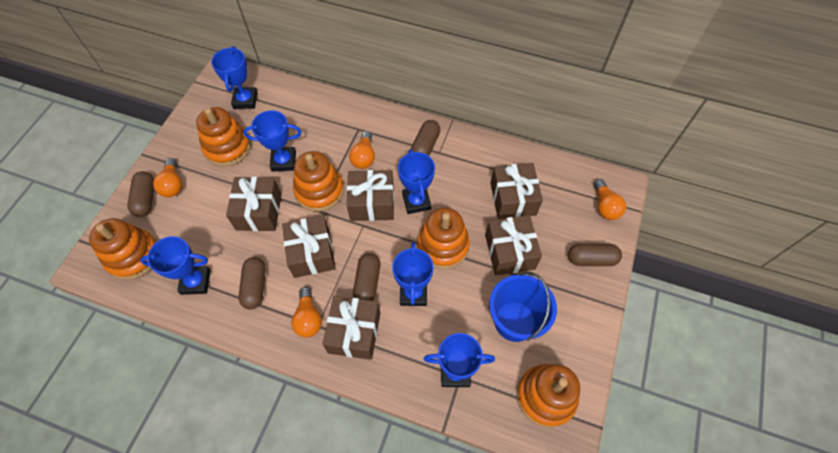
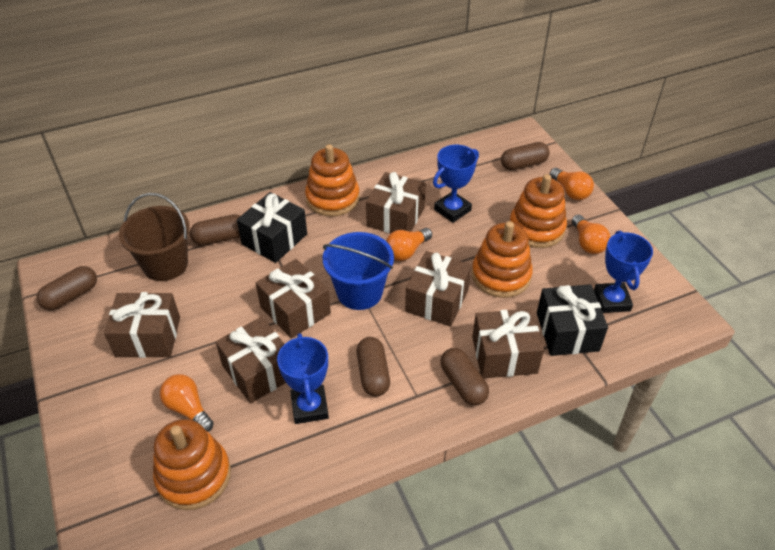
black gift: 0 -> 2
blue trophy: 6 -> 3
brown bucket: 0 -> 1
orange stacking toy: 5 -> 4

